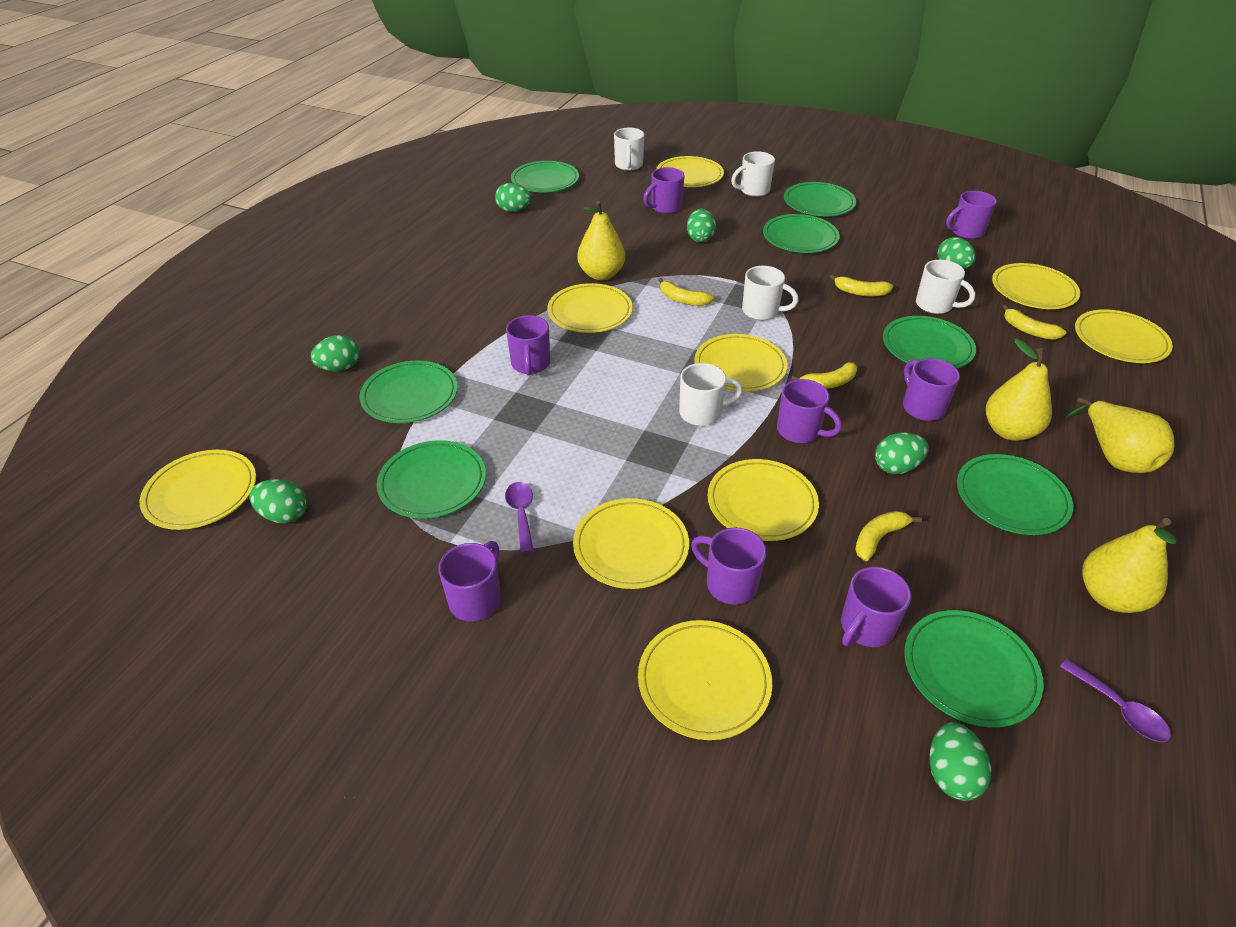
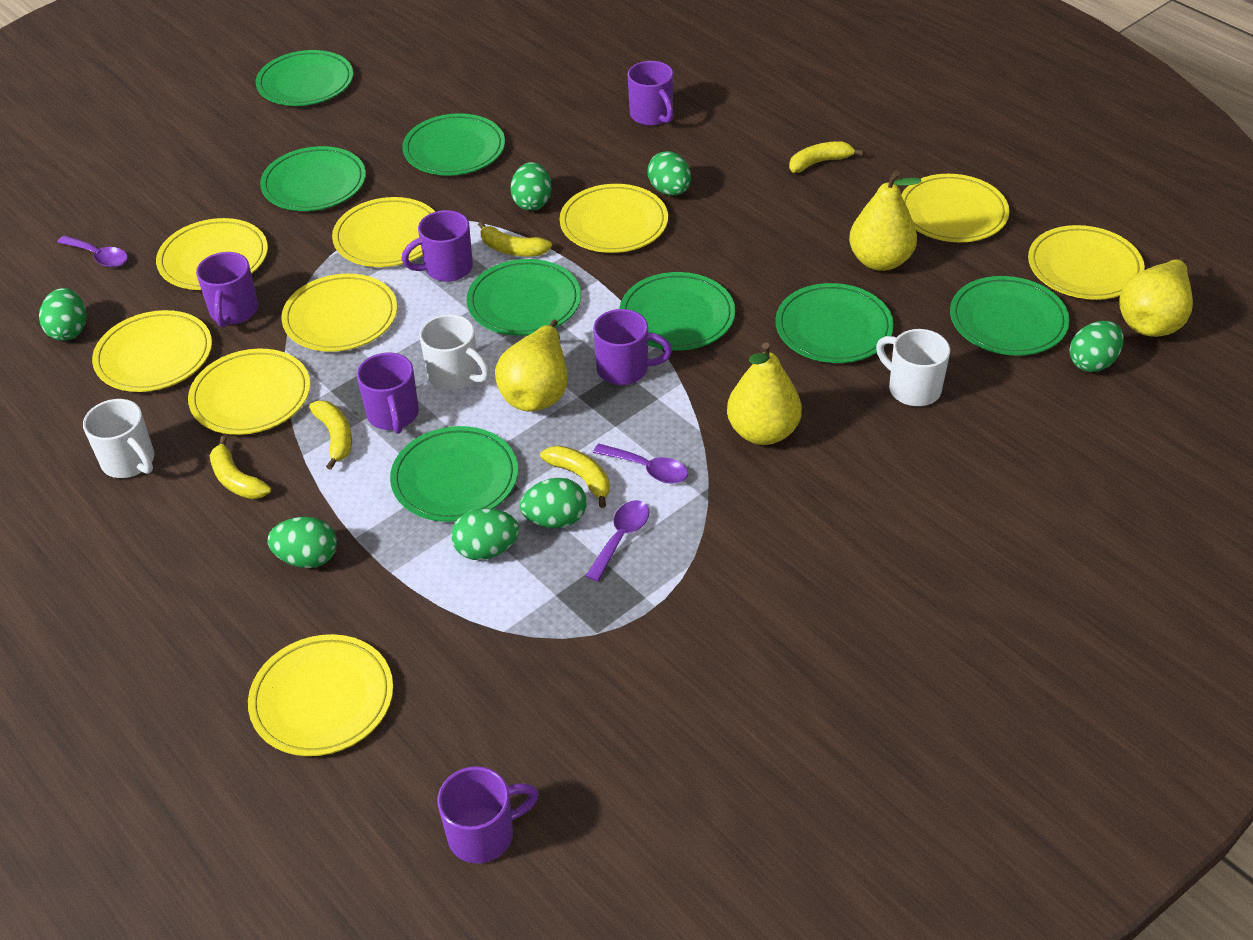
purple mug: 8 -> 6
purple spoon: 2 -> 3
white mug: 5 -> 3

